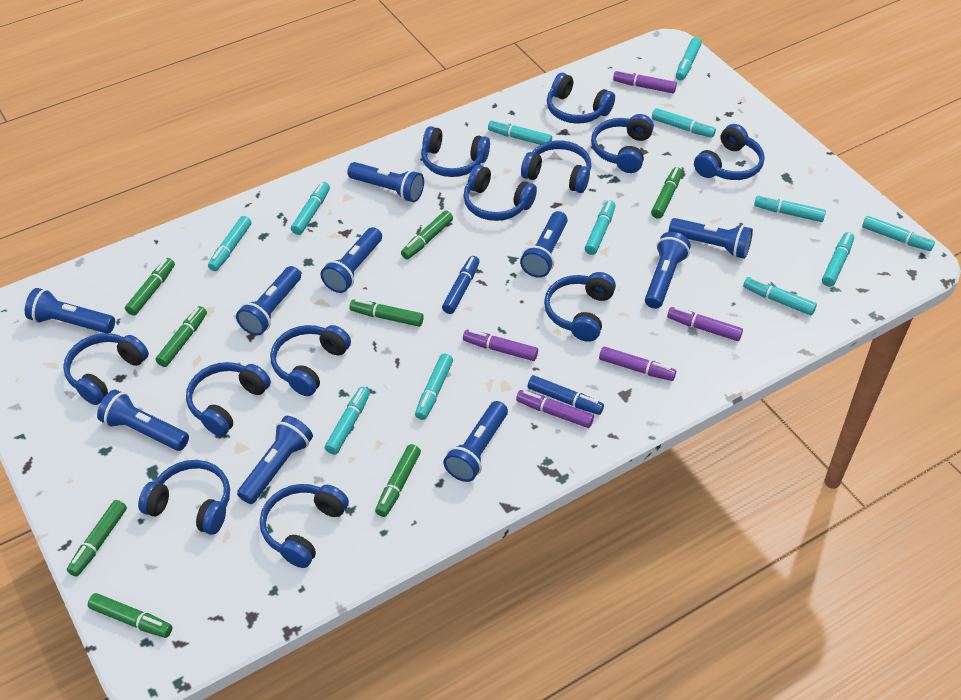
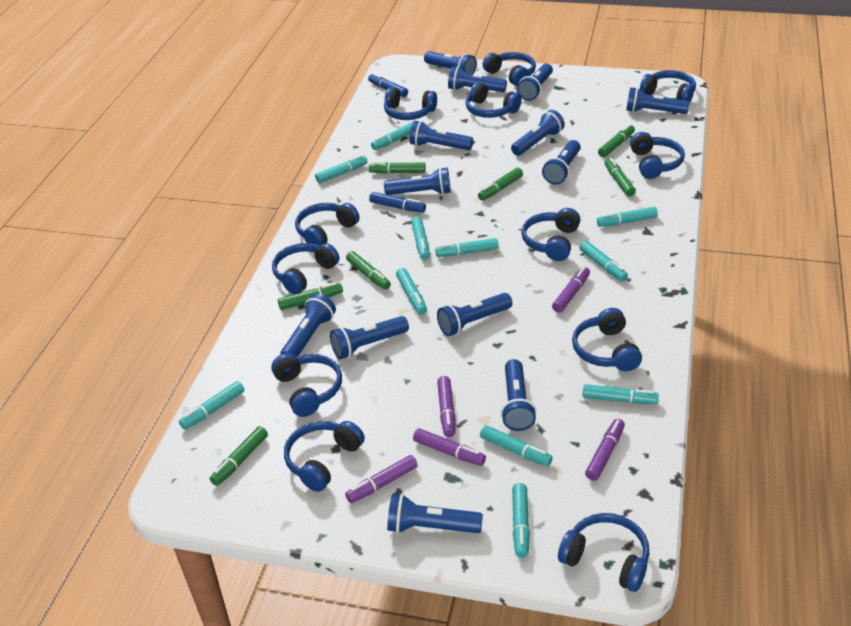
blue flashlight: 10 -> 13
green marker: 8 -> 7
turquoise marker: 12 -> 11

